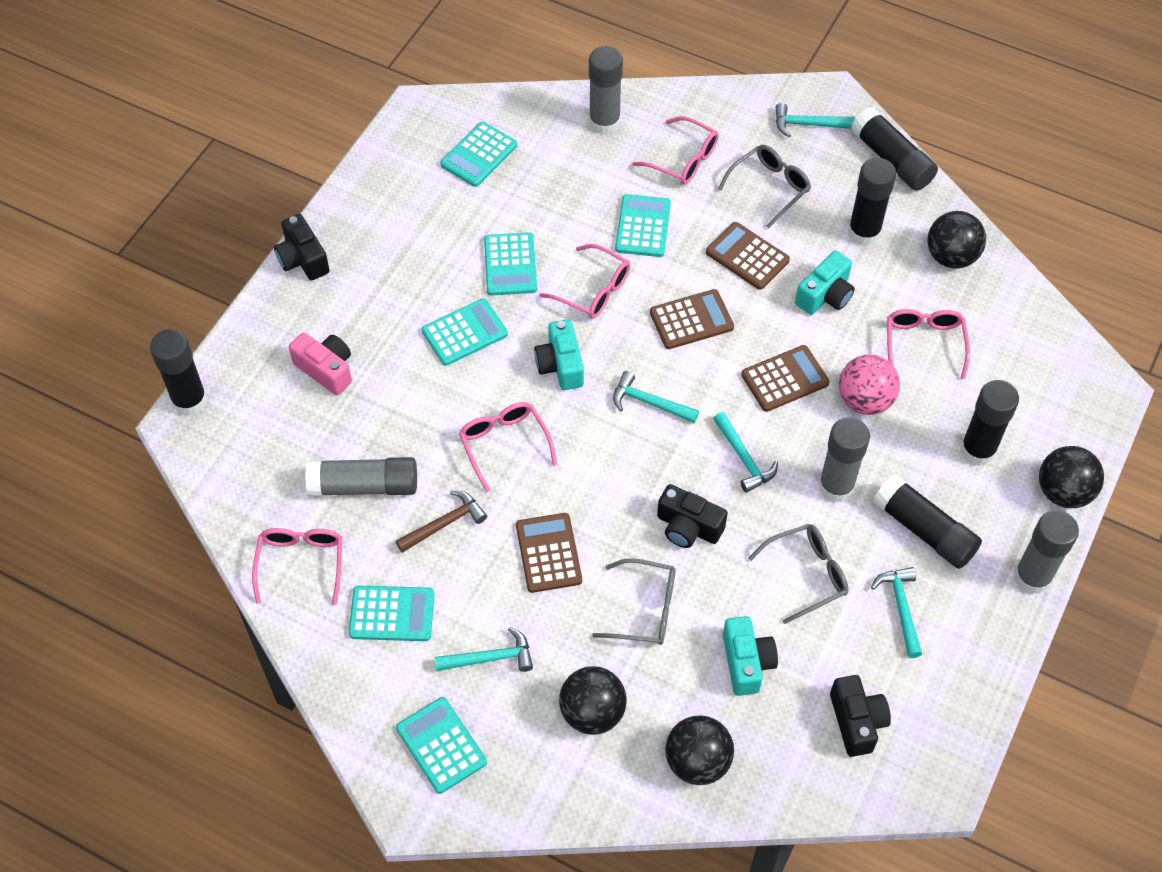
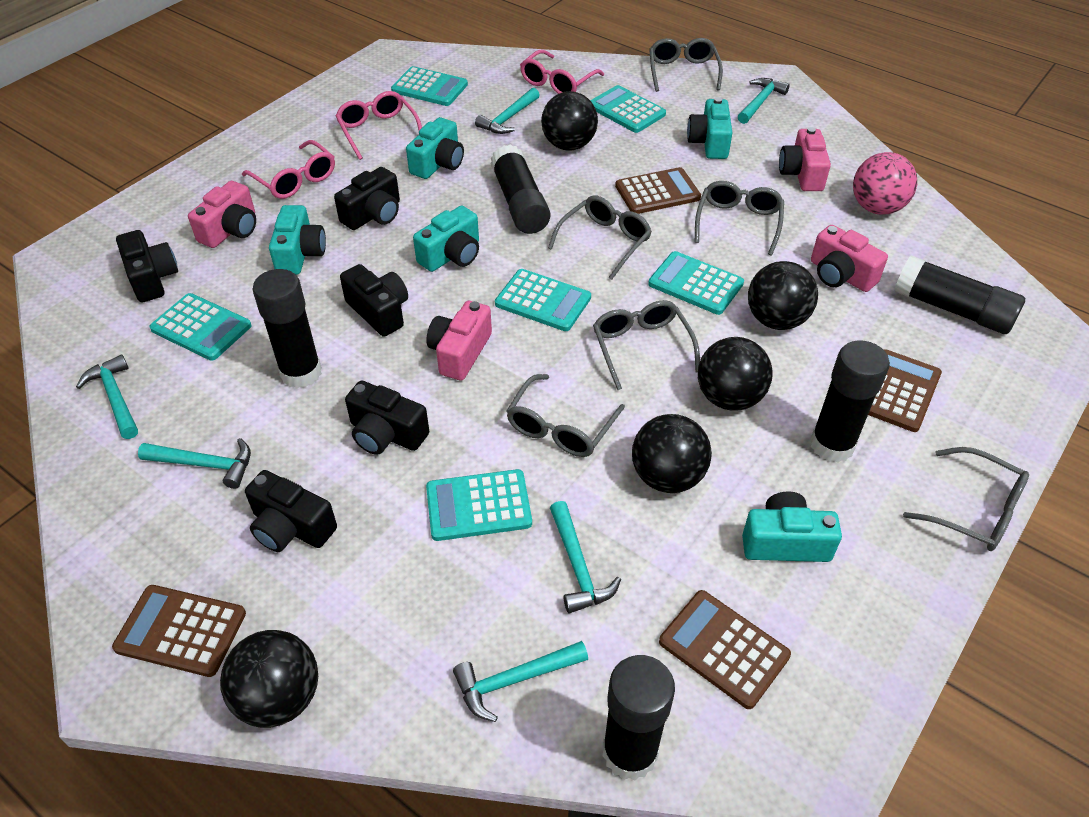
black ball: 4 -> 5
black camera: 3 -> 5
brown hammer: 1 -> 0
grey glasses: 3 -> 6
grey glue stick: 4 -> 0
pink camera: 1 -> 4
pink glasses: 5 -> 3
turquoise camera: 3 -> 5
turquoise hammer: 5 -> 6

